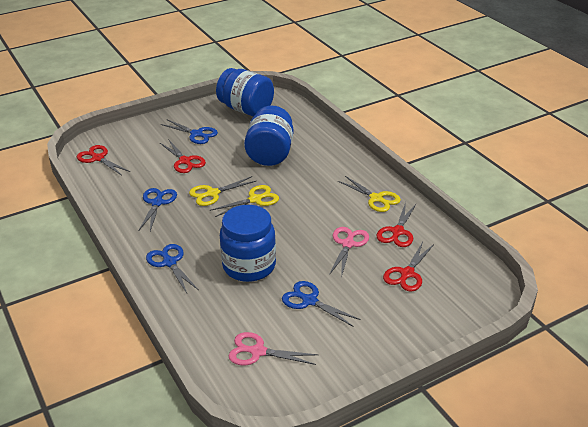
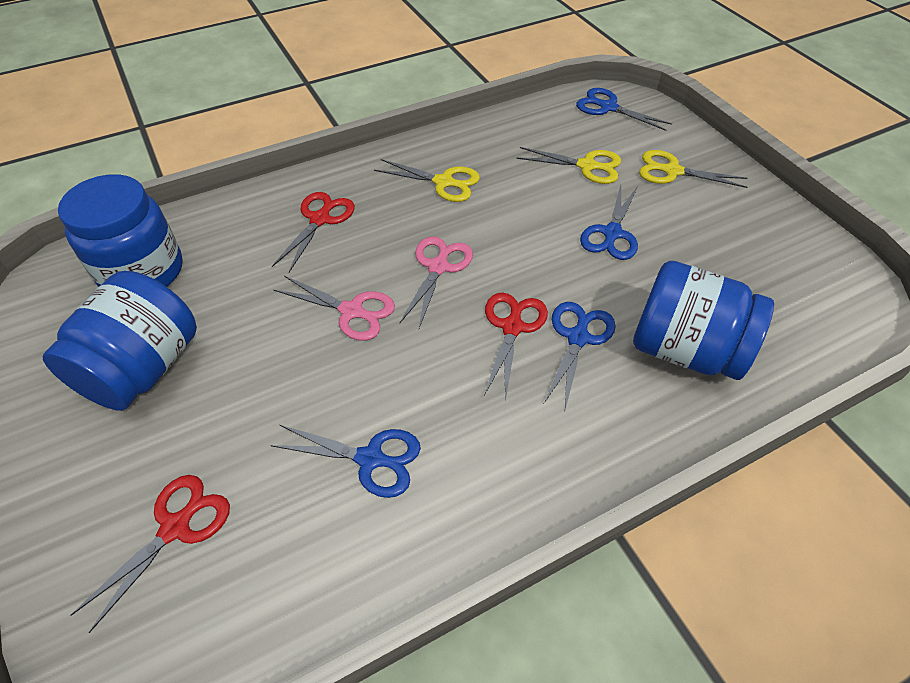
red scissors: 4 -> 3

